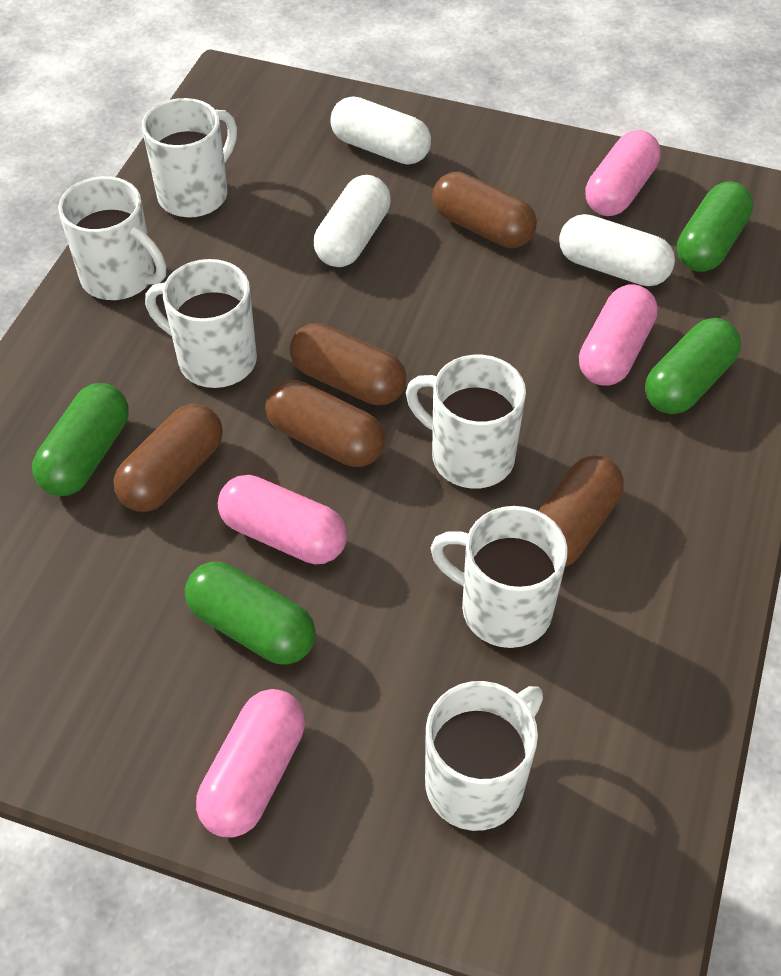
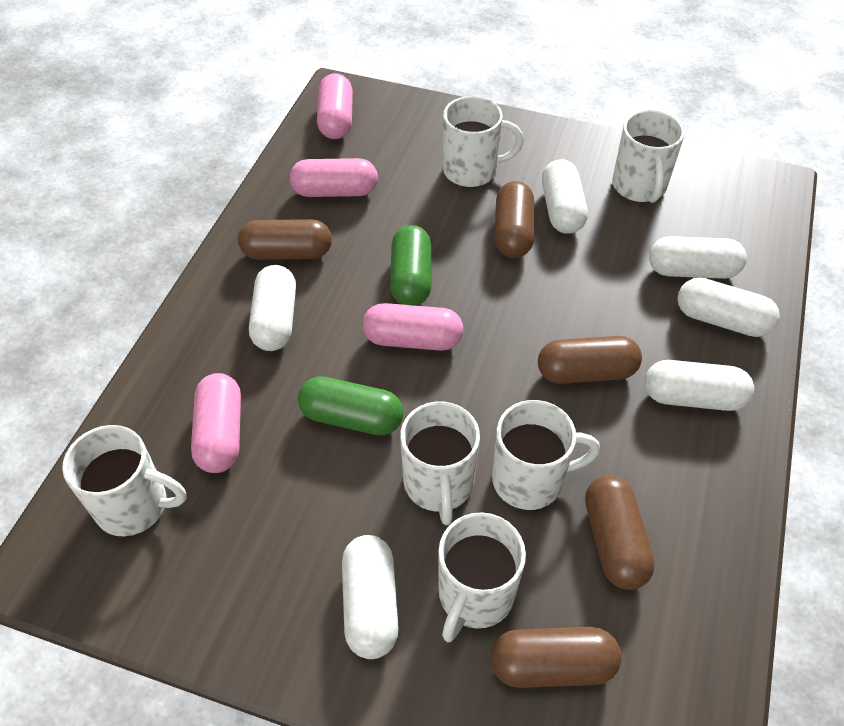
green capsule: 4 -> 2
white capsule: 3 -> 6

